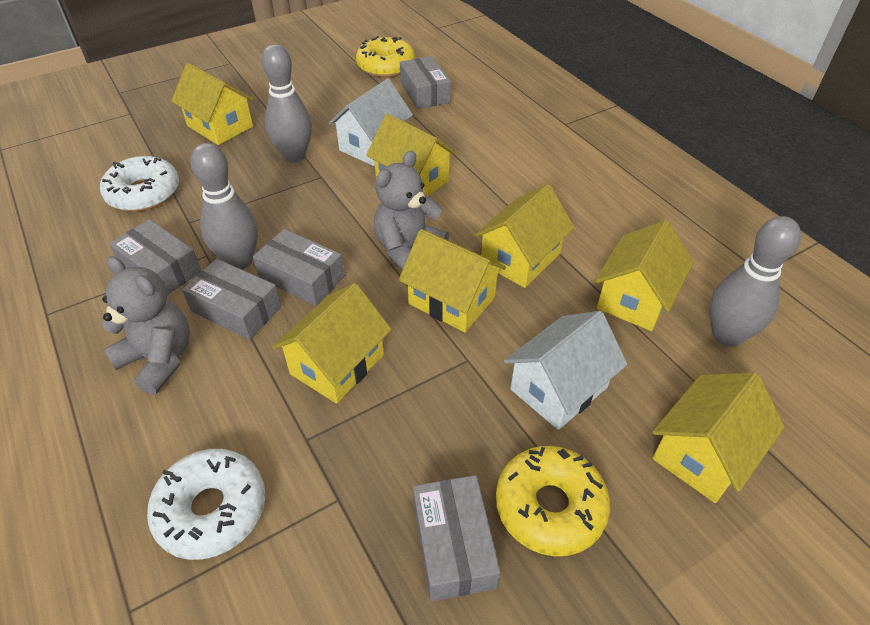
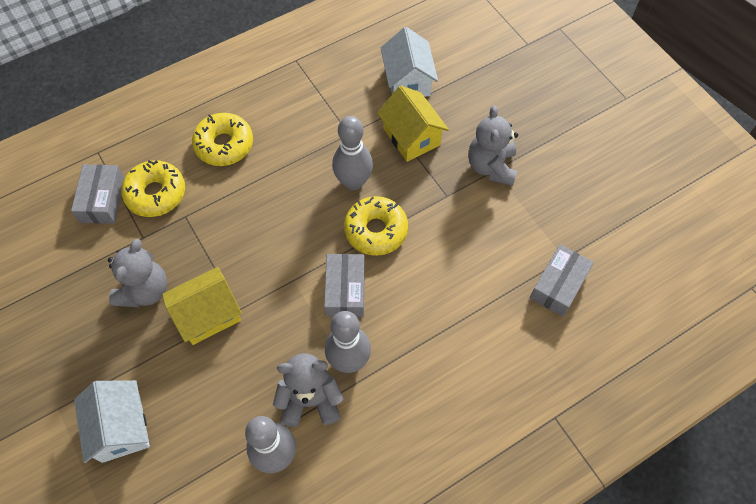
grey box: 5 -> 3
grey teddy bear: 2 -> 3
white donut: 2 -> 0
yellow donut: 2 -> 3
yellow house: 7 -> 2

